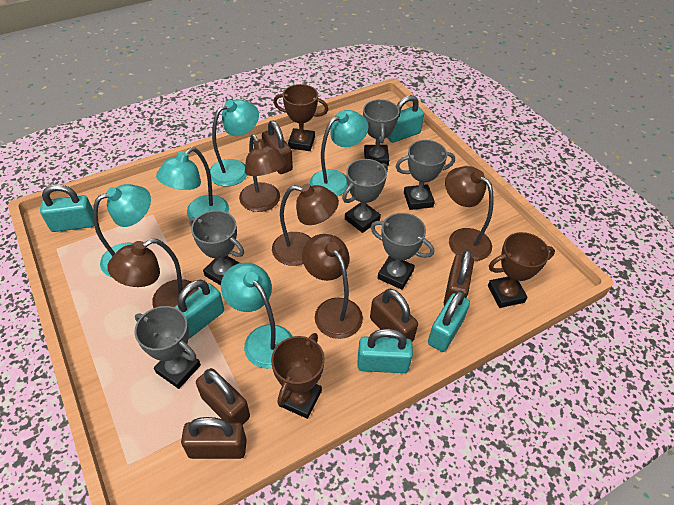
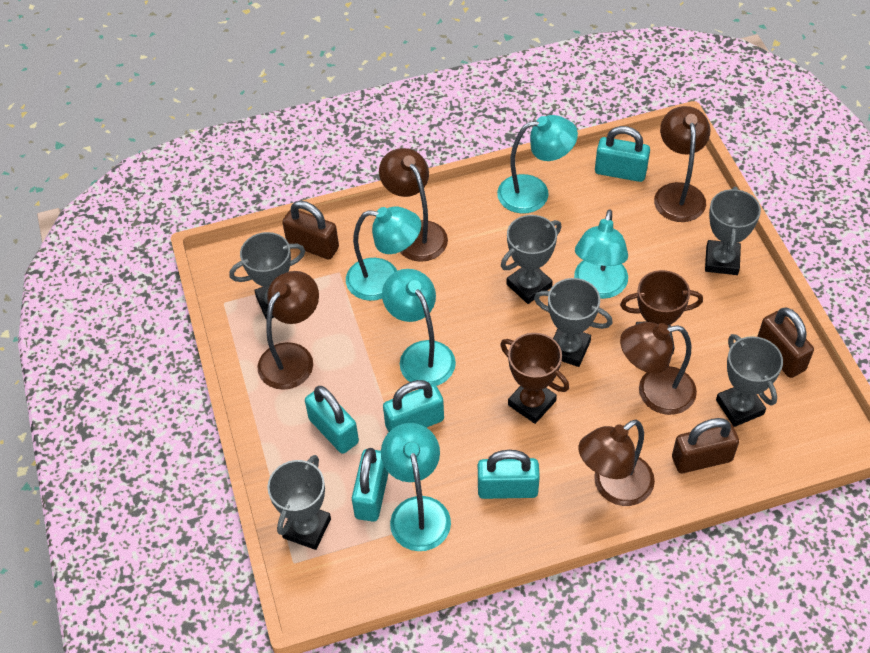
brown padlock: 5 -> 3
brown trophy: 3 -> 2

